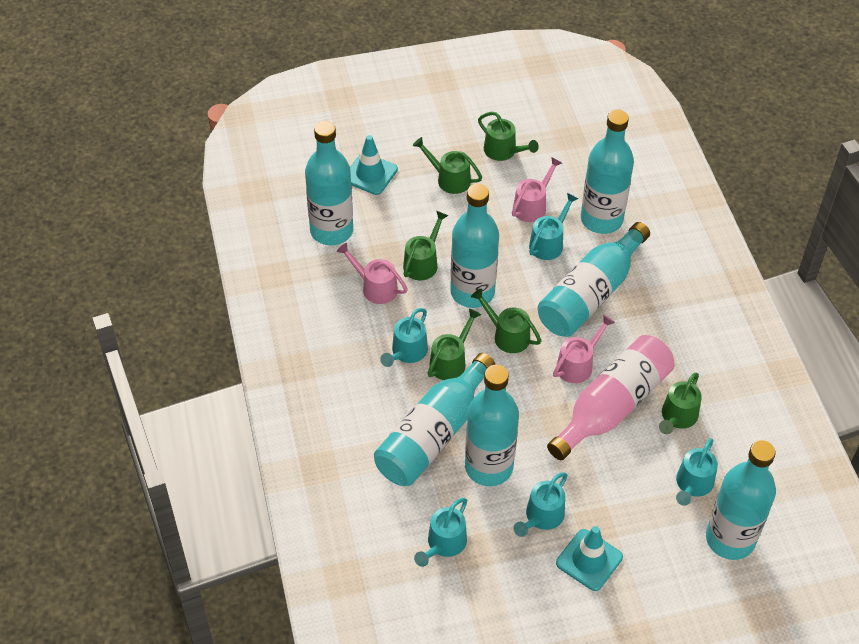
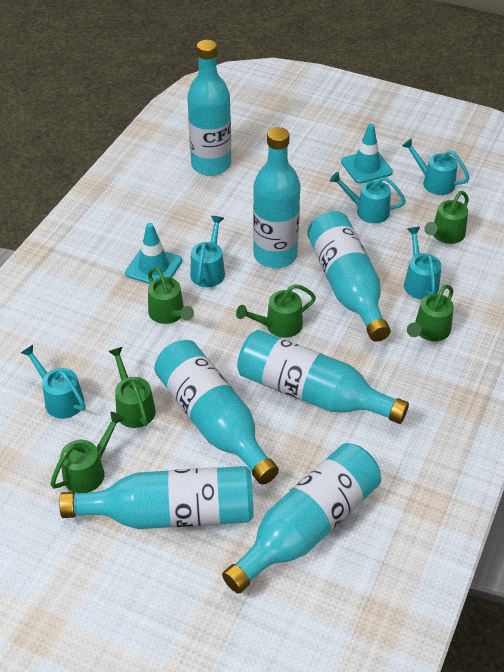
pink bottle: 1 -> 0
pink watering can: 3 -> 0

